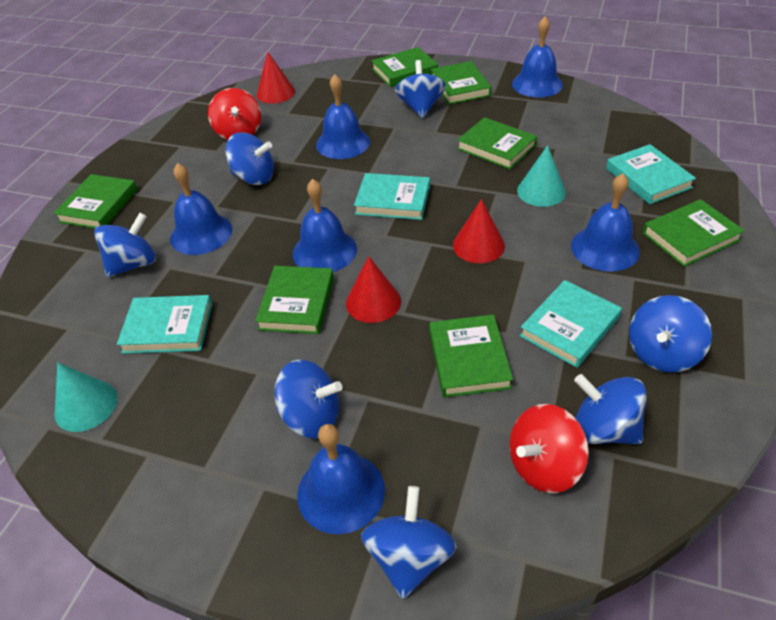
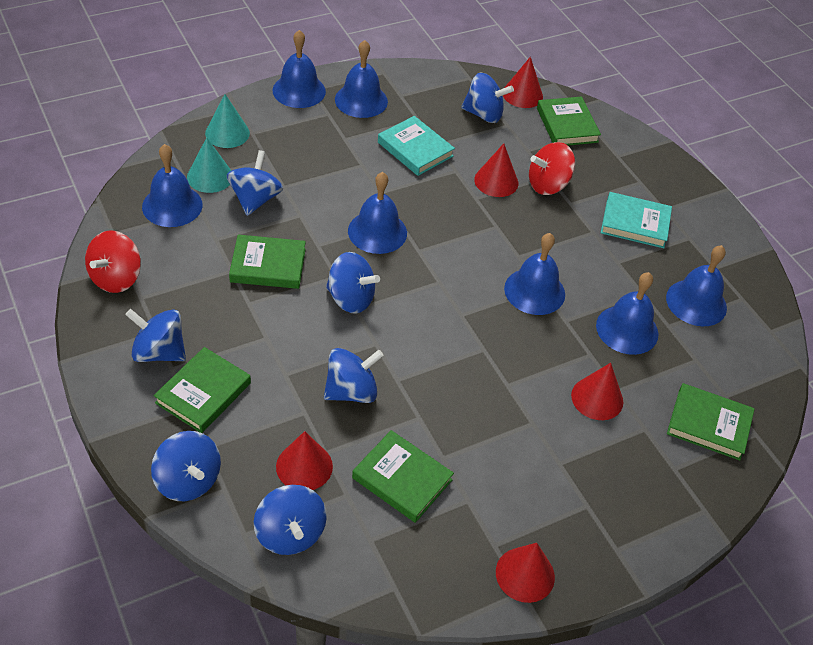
blue bell: 6 -> 7
green book: 7 -> 5
red cone: 3 -> 5
turquoise book: 4 -> 2

